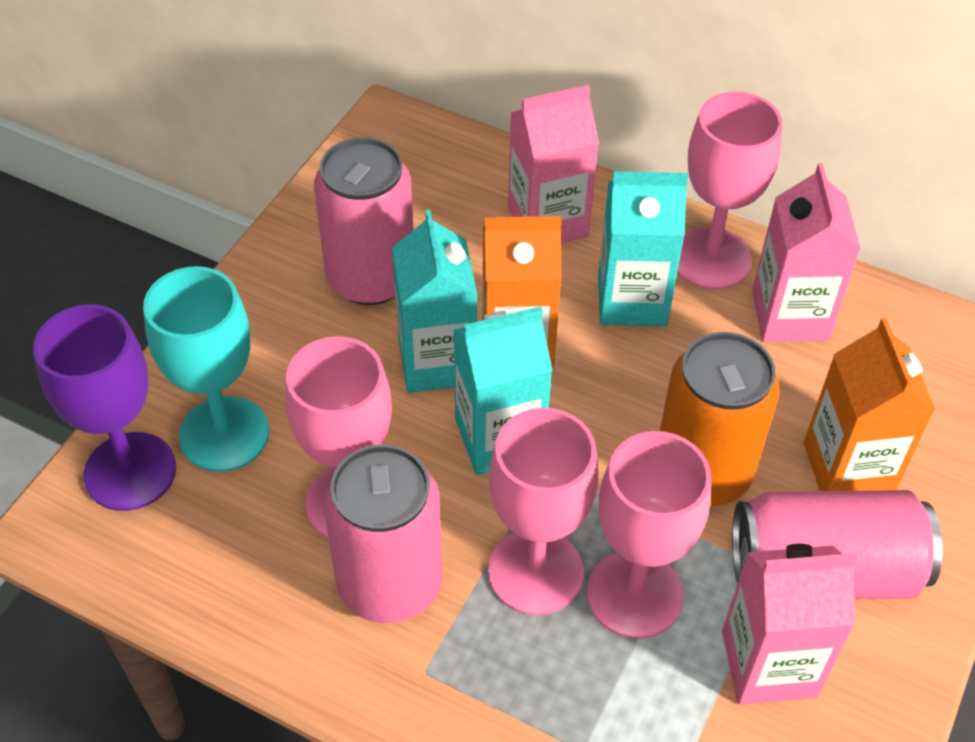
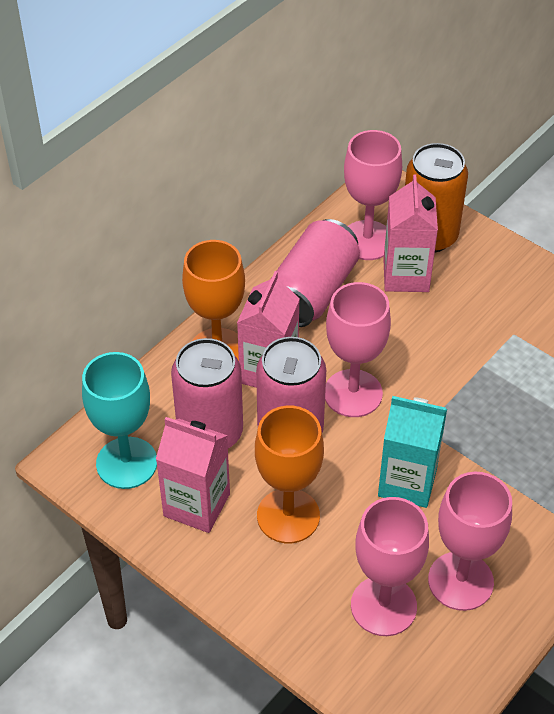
orange carton: 2 -> 0
orange goblet: 0 -> 2
purple goblet: 1 -> 0
turquoise carton: 3 -> 1

